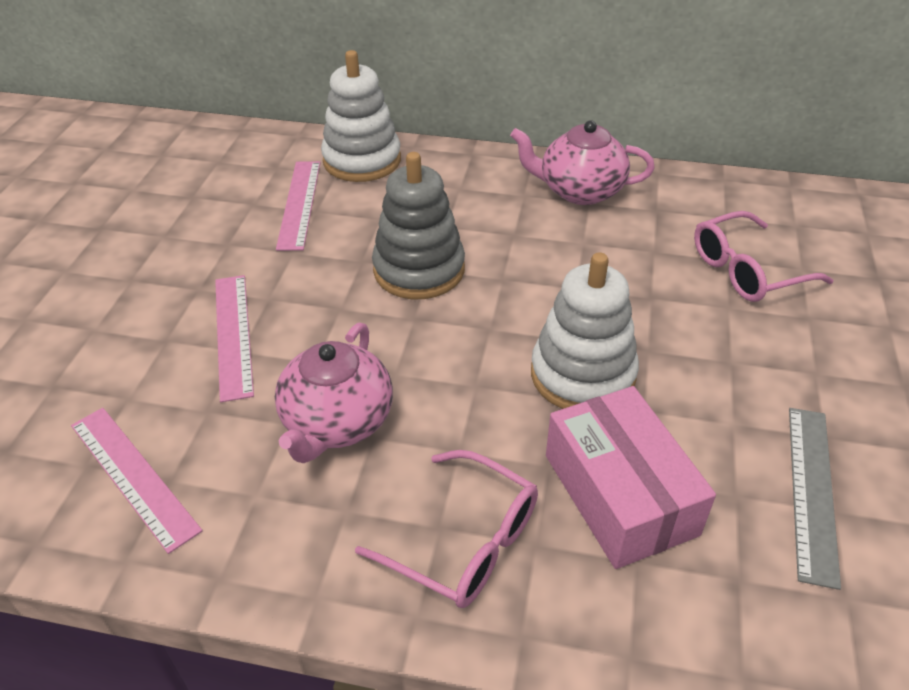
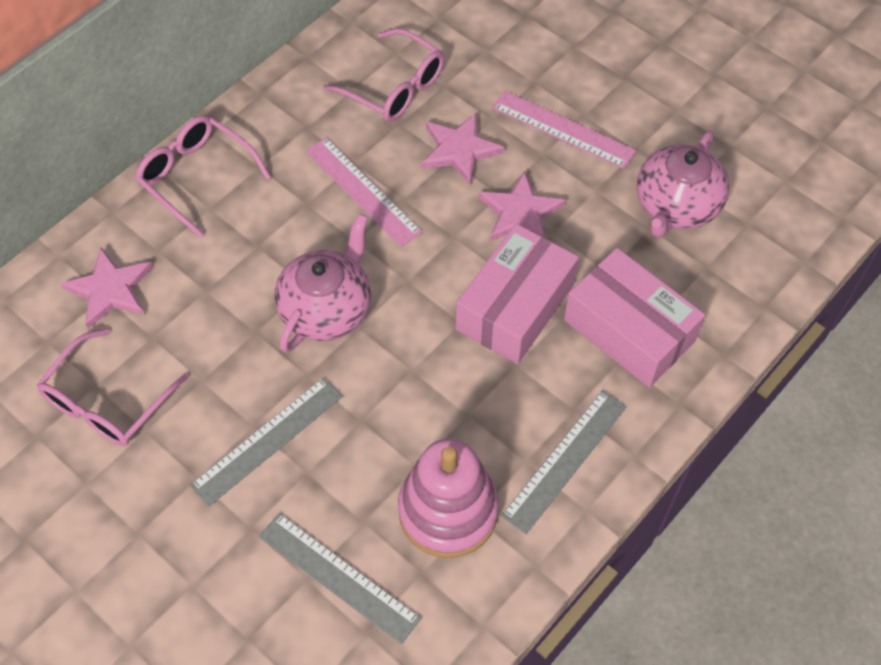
grey ruler: 1 -> 3
grey stacking toy: 1 -> 0
pink box: 1 -> 2
pink glasses: 2 -> 3
pink ruler: 3 -> 2
pink stacking toy: 0 -> 1
pink star: 0 -> 3
white stacking toy: 2 -> 0

